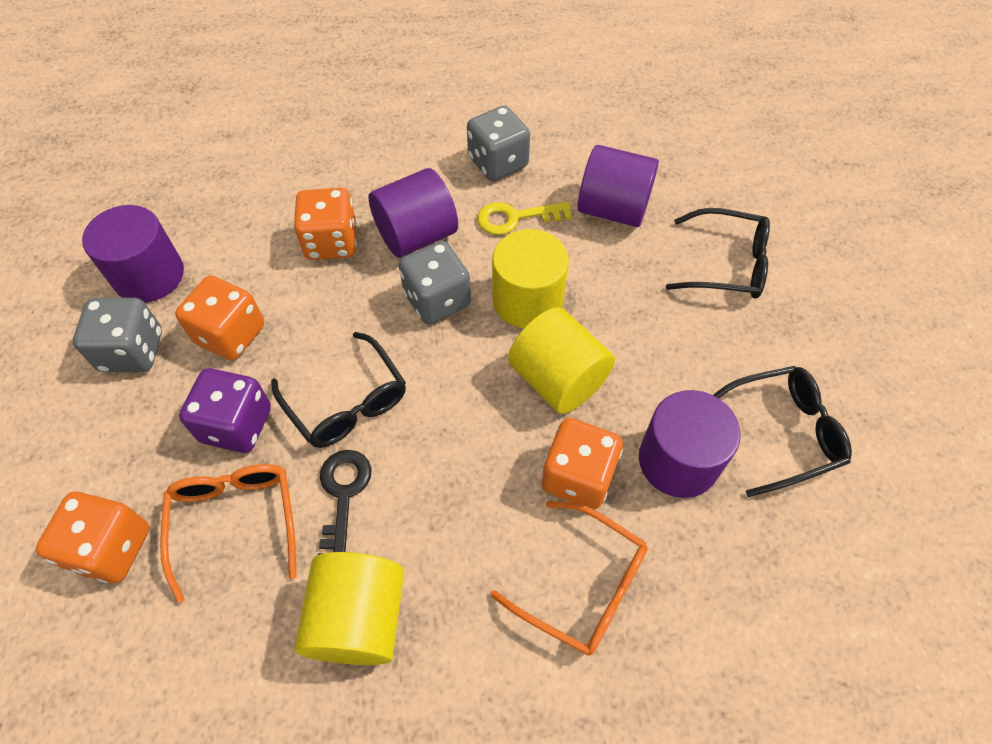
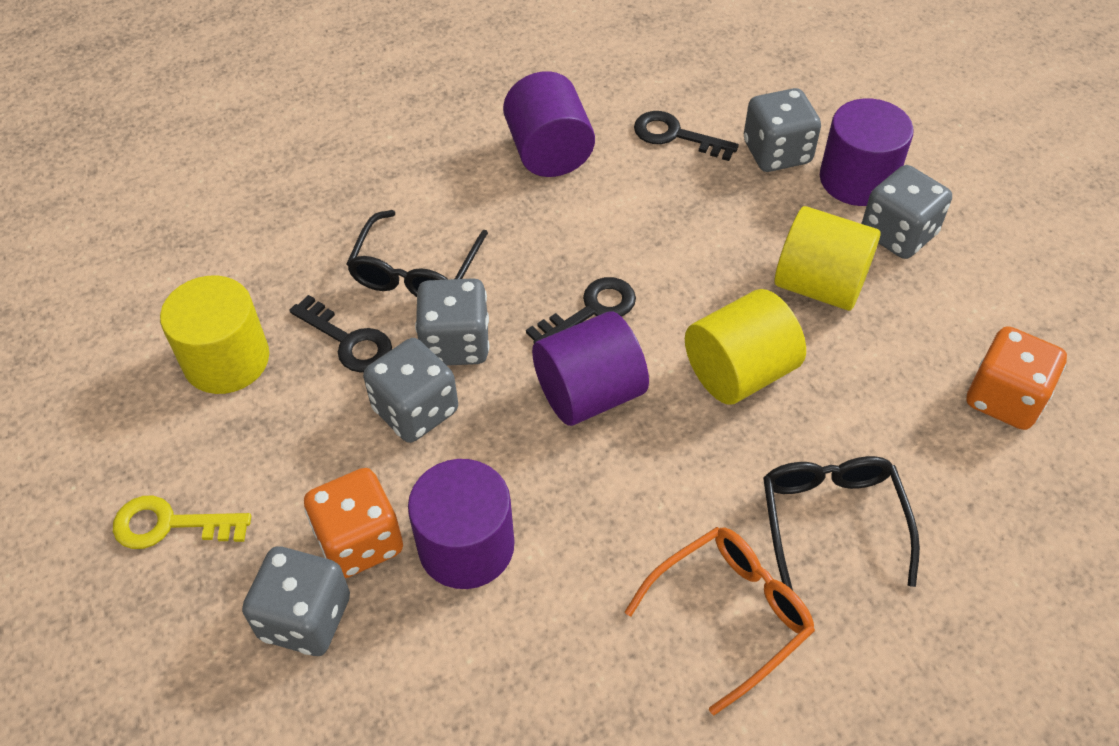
black glasses: 3 -> 2
black key: 1 -> 3
grey dice: 3 -> 5
orange dice: 4 -> 2
orange glasses: 2 -> 1
purple dice: 1 -> 0

